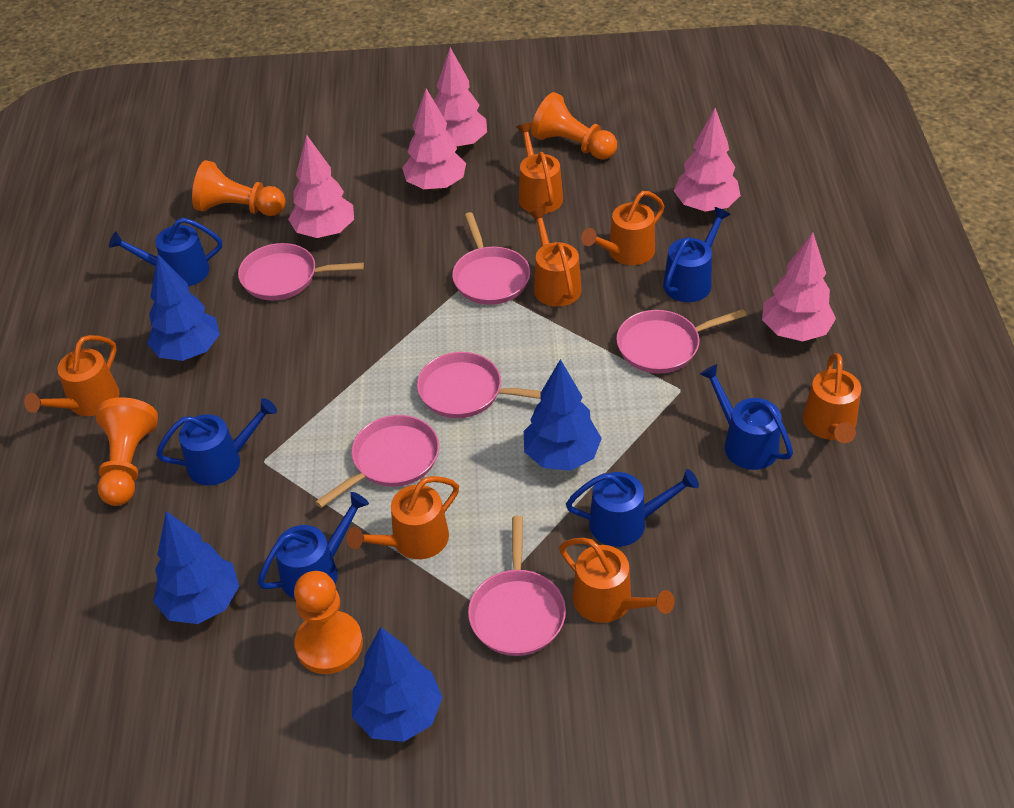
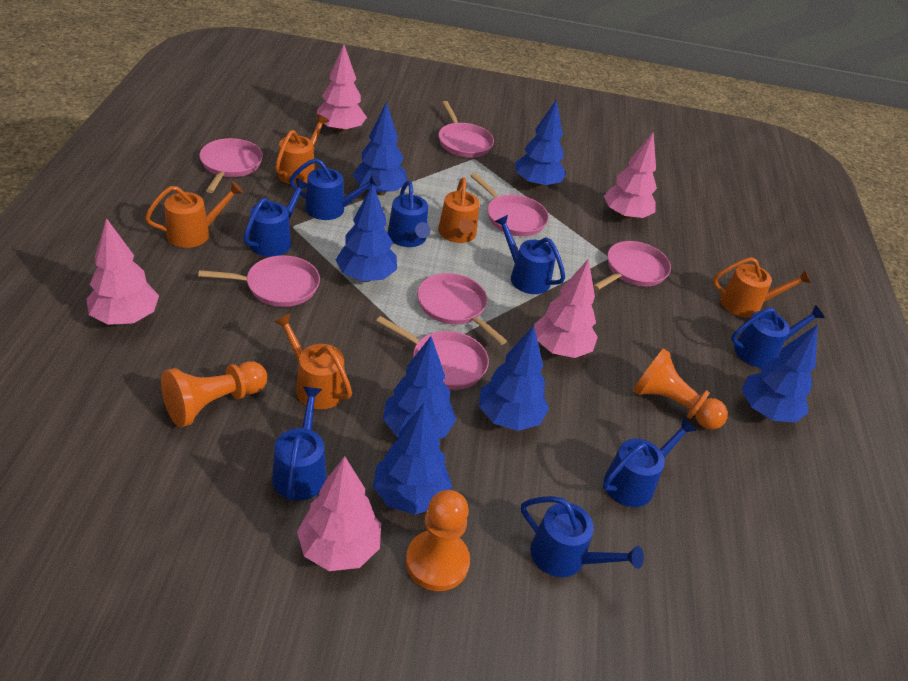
blue tree: 4 -> 7
blue watering can: 6 -> 8
orange pawn: 4 -> 3
orange watering can: 7 -> 5
pink pan: 6 -> 7

